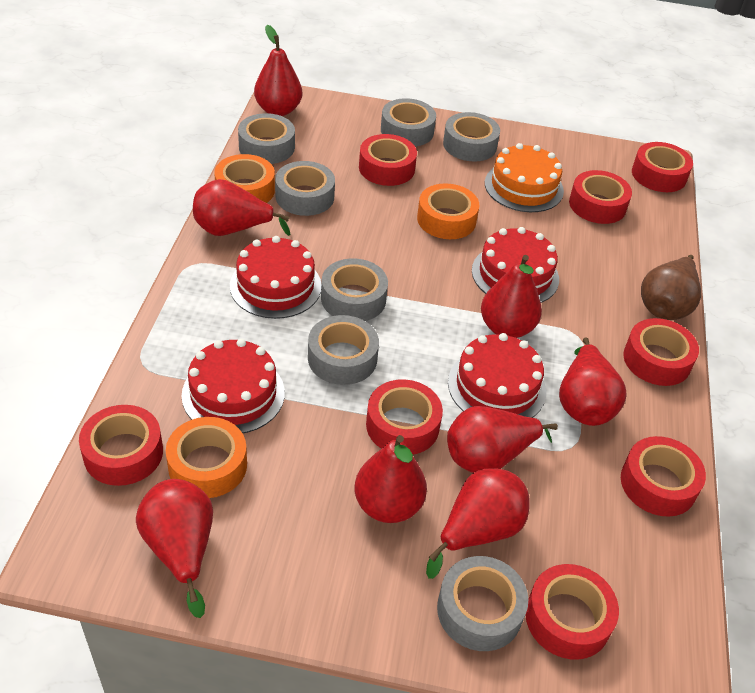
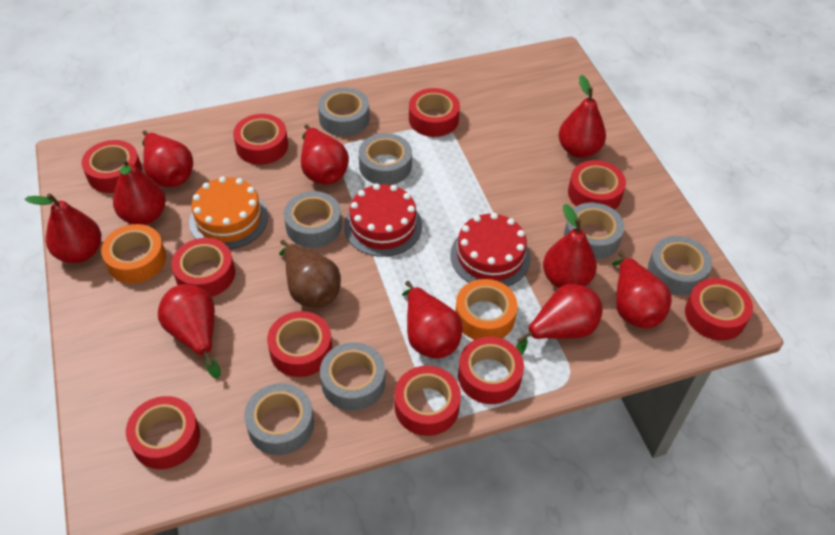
orange tape: 3 -> 2
red cake: 4 -> 2
red pear: 8 -> 10
red tape: 8 -> 10

